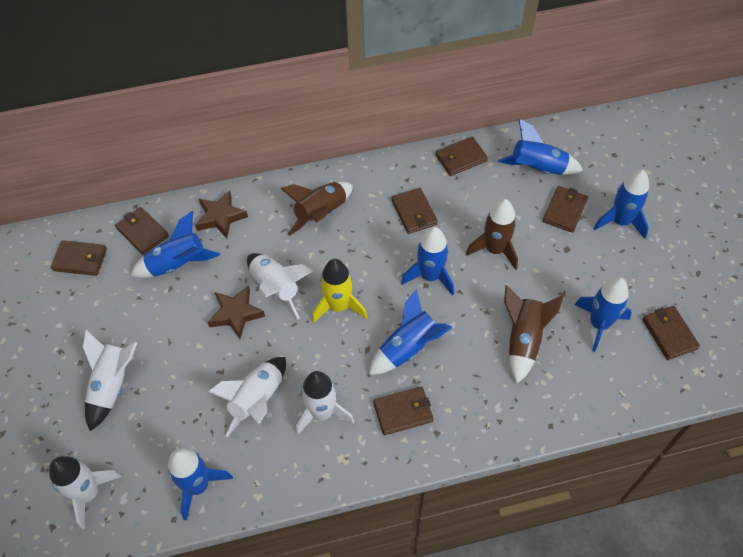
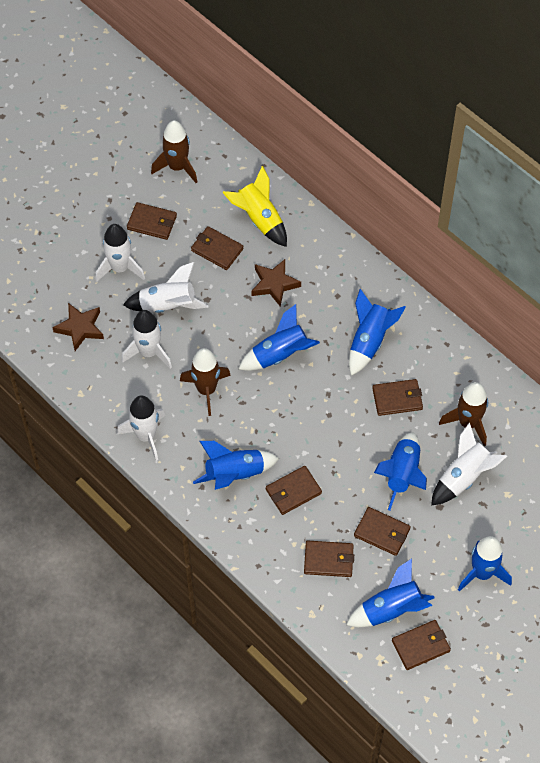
blue rocket: 7 -> 6

